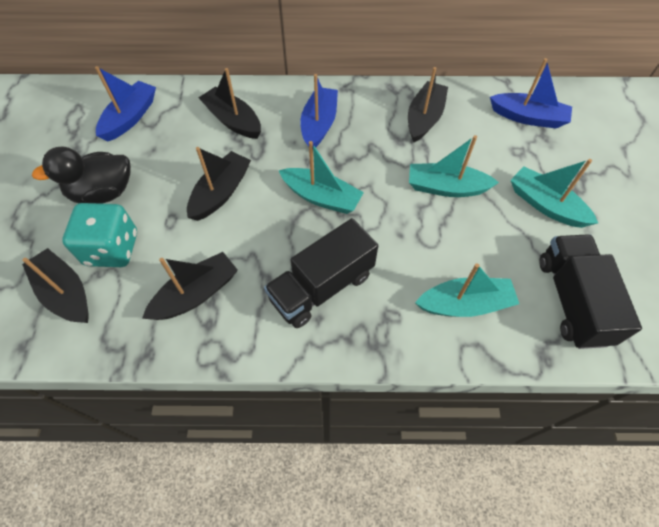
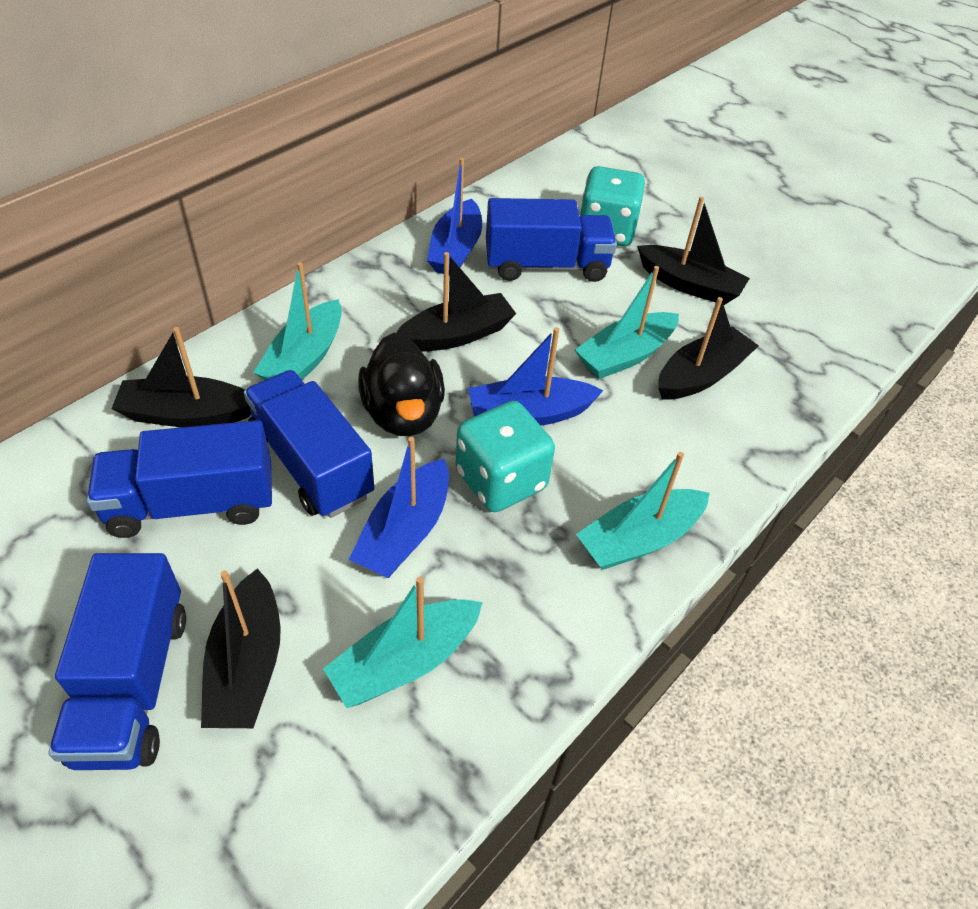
black truck: 2 -> 0
blue truck: 0 -> 4
turquoise dice: 1 -> 2

